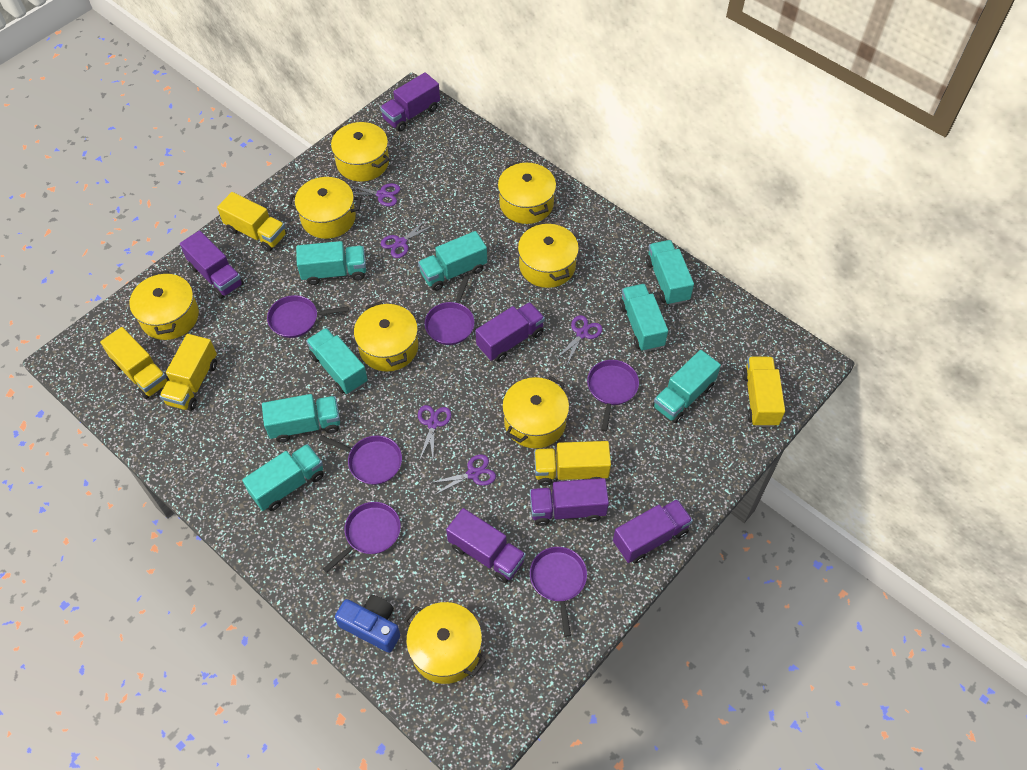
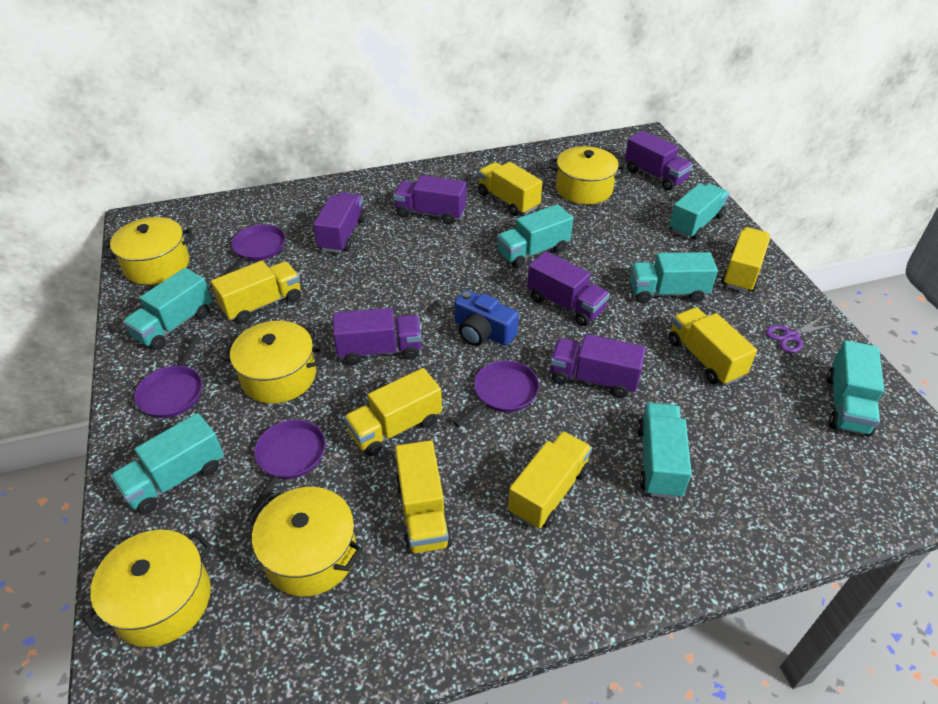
purple pan: 6 -> 4
purple scissors: 5 -> 1
turquoise truck: 8 -> 7
yellow pot: 8 -> 5
yellow truck: 5 -> 7

